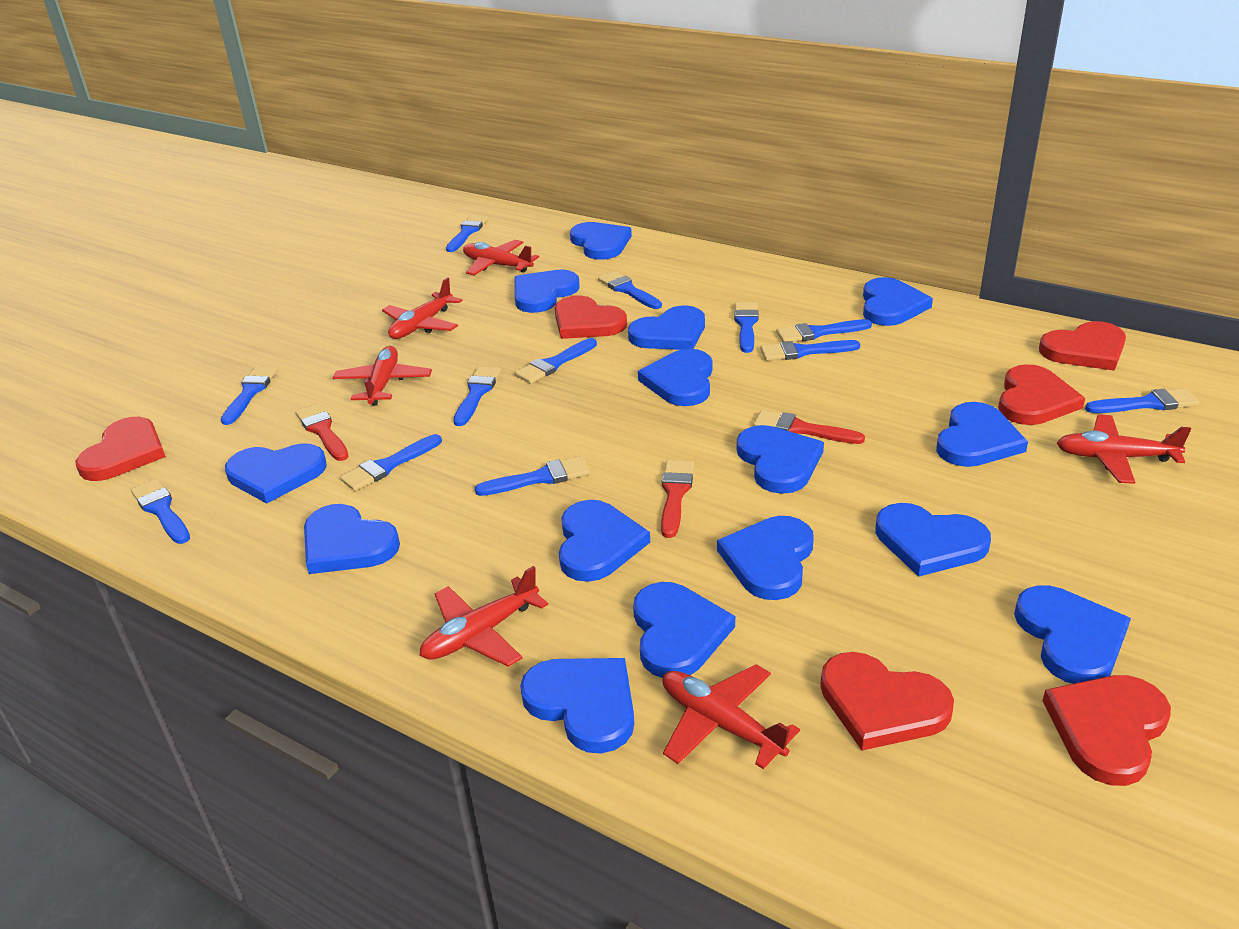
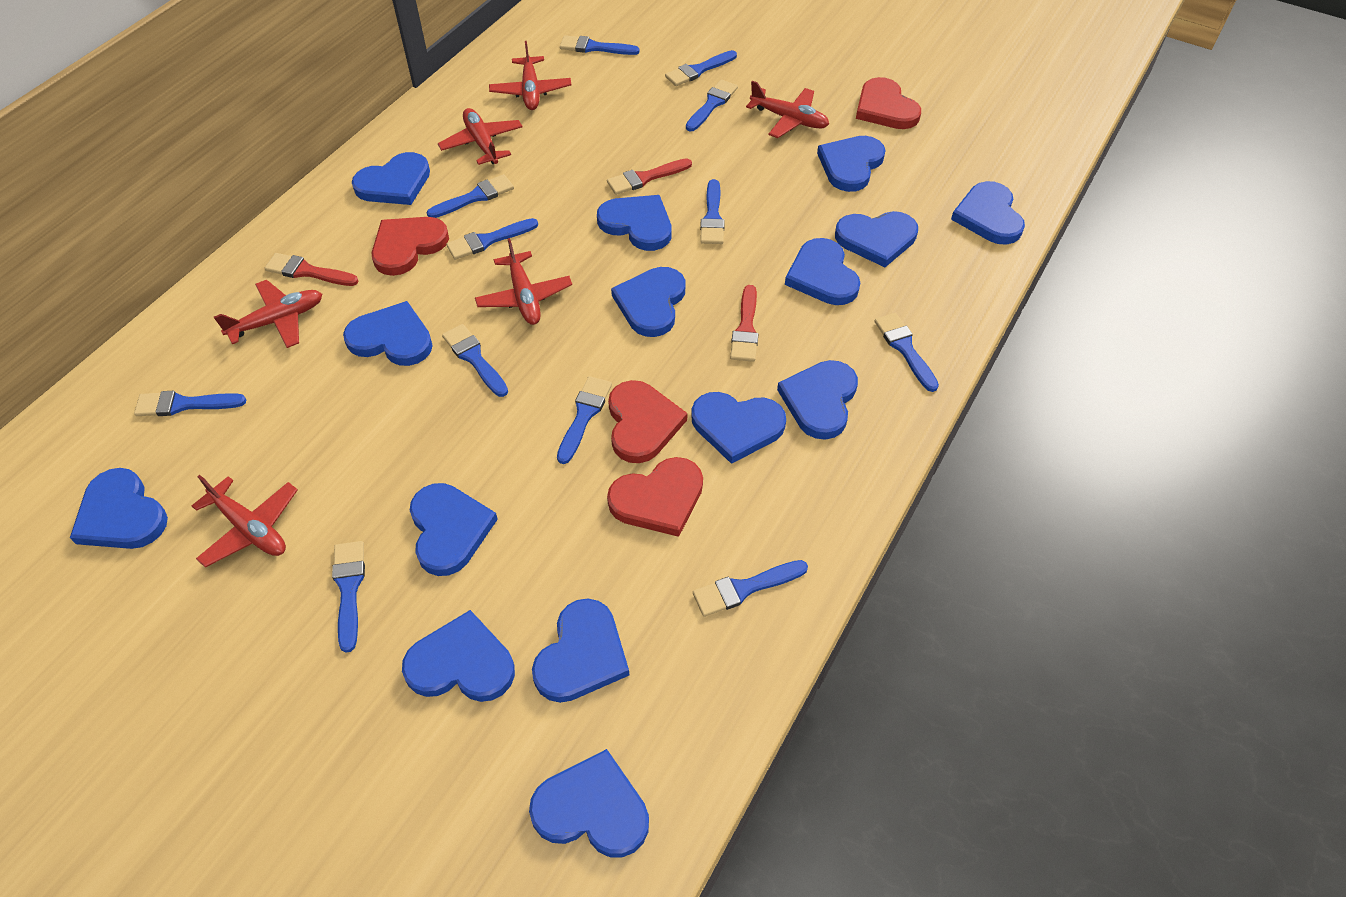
red heart: 6 -> 4

